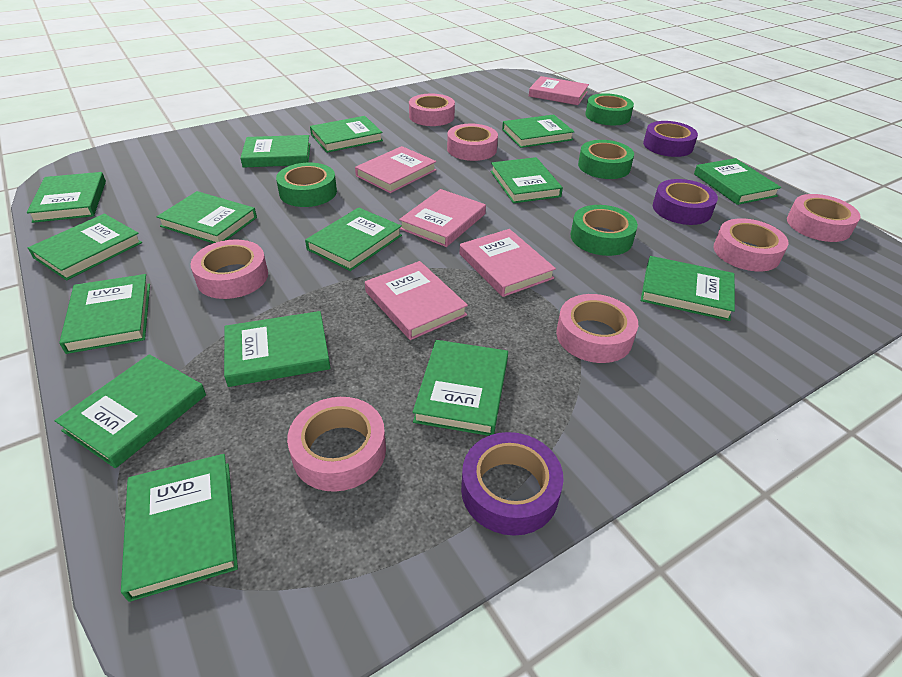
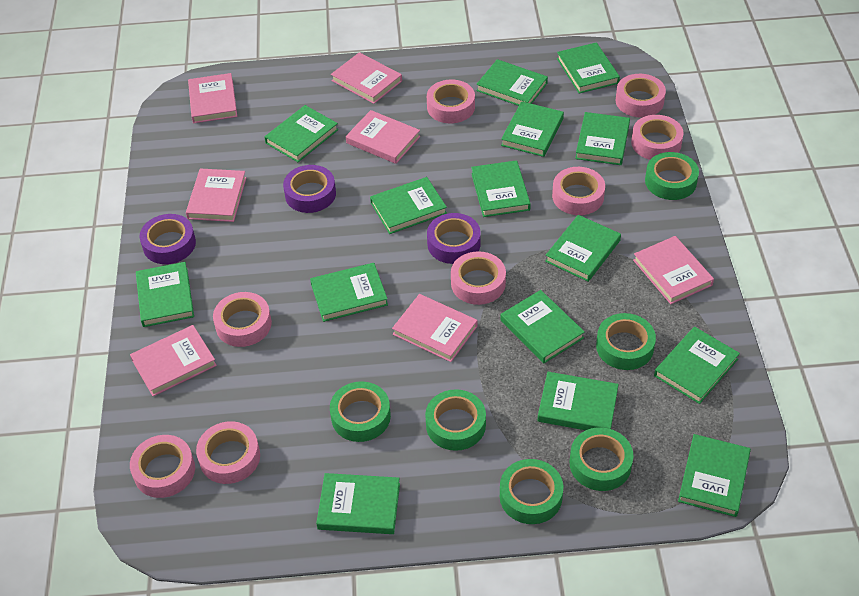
green tape: 4 -> 6
pink book: 5 -> 7
pink tape: 7 -> 8

